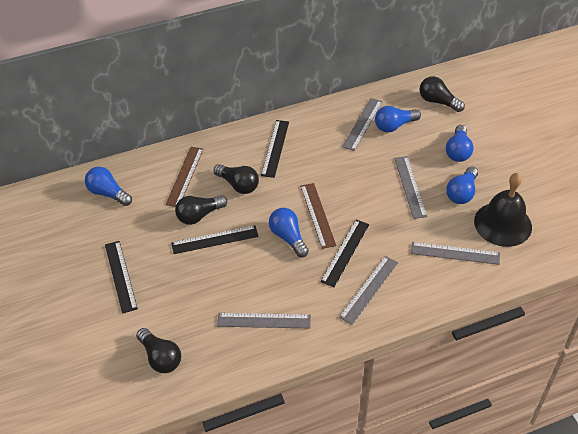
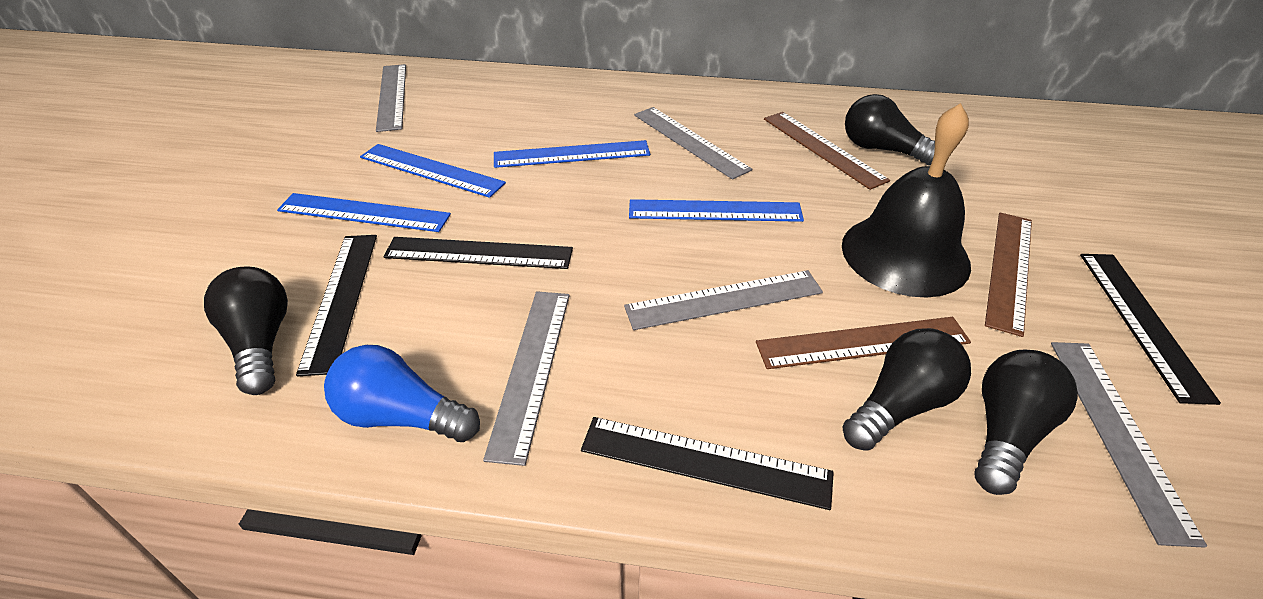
blue light bulb: 5 -> 1
blue ruler: 0 -> 4
brown ruler: 2 -> 3

